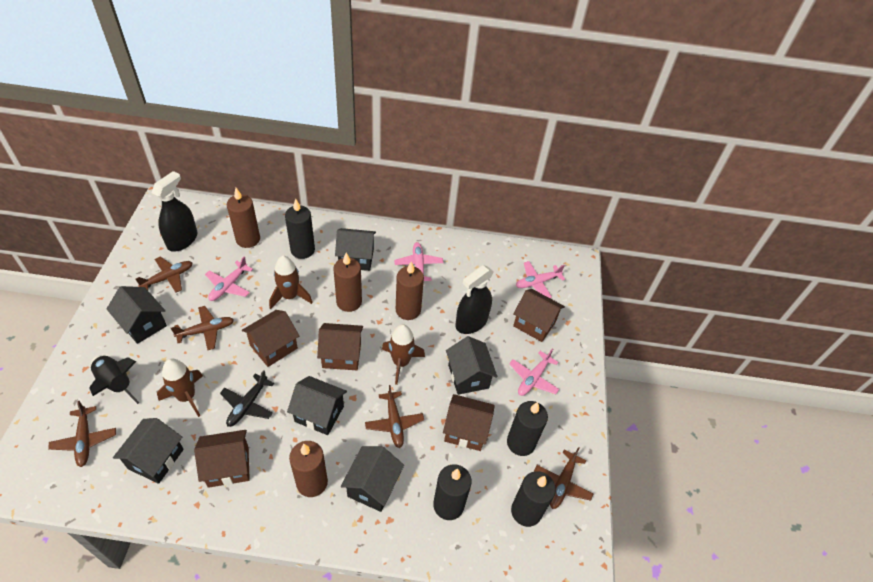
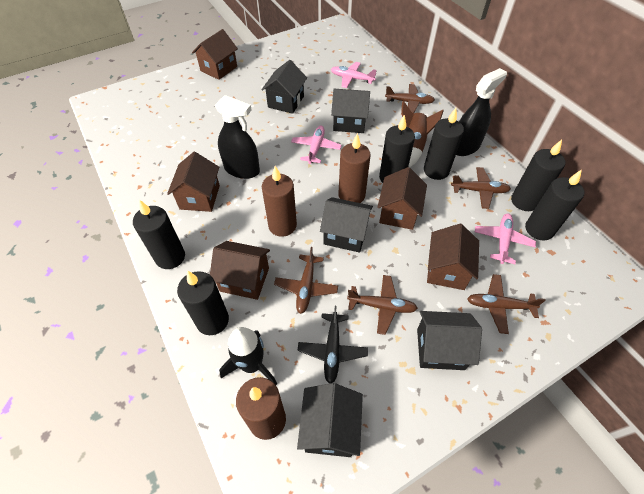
black candle: 4 -> 6
black house: 6 -> 5
brown candle: 4 -> 3
brown rocket: 3 -> 1
pink plane: 4 -> 3

